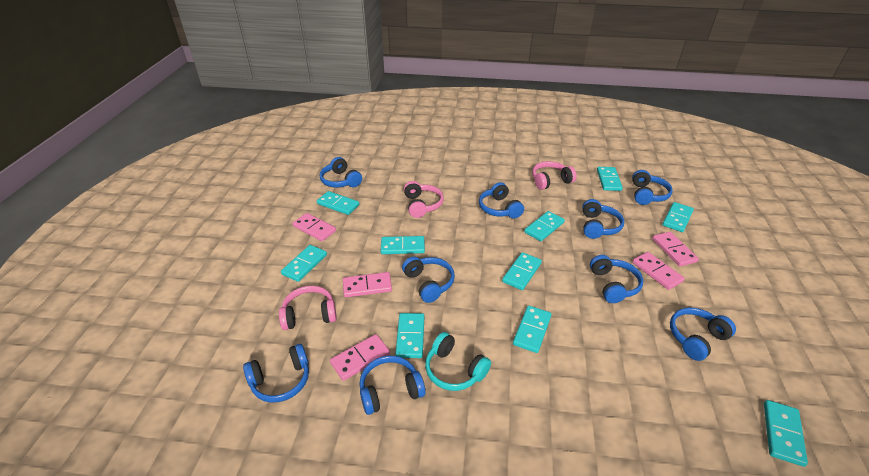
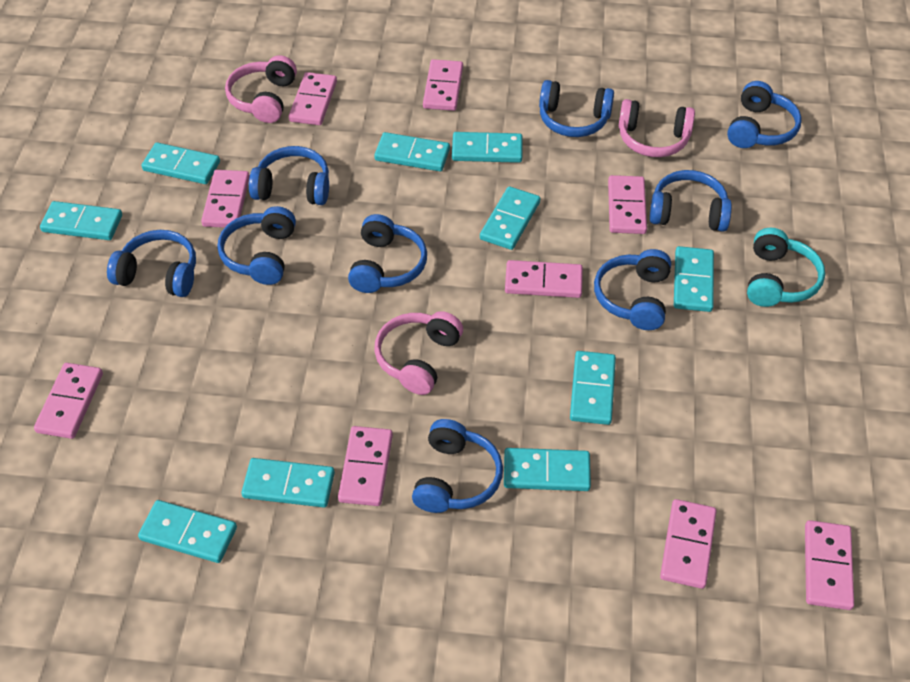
pink domino: 5 -> 9

